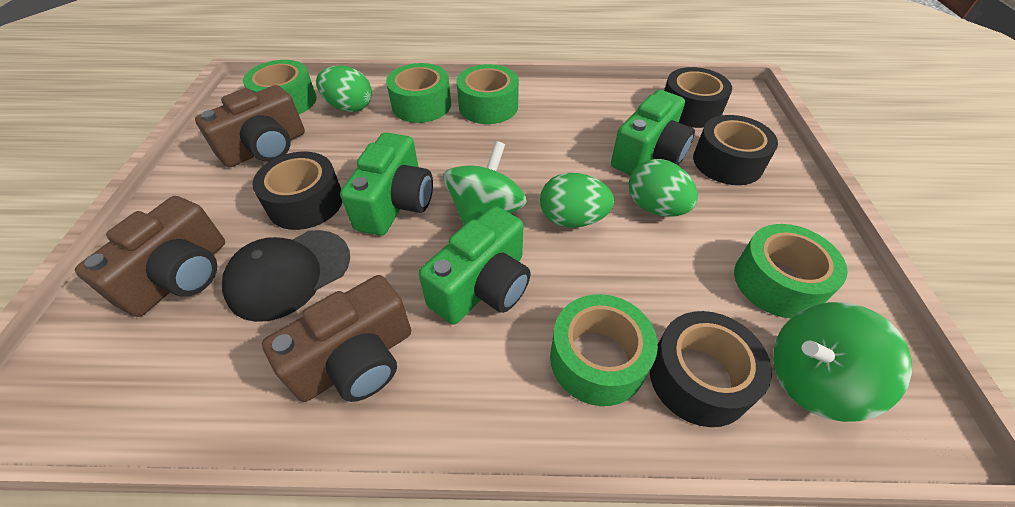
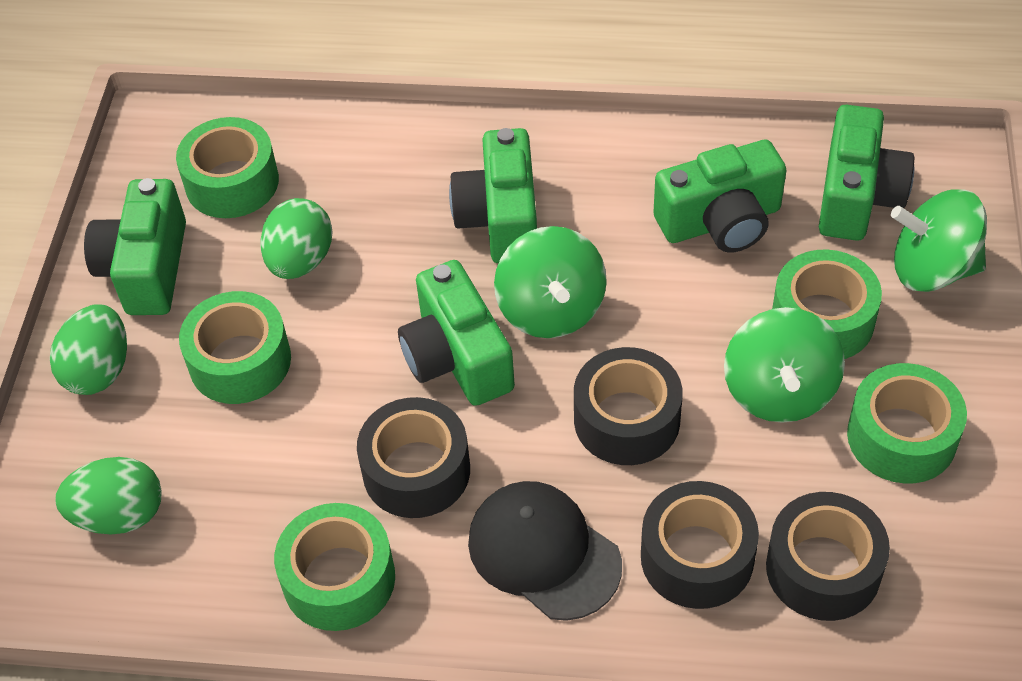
brown camera: 3 -> 0
green camera: 3 -> 5
green spinning top: 2 -> 3

